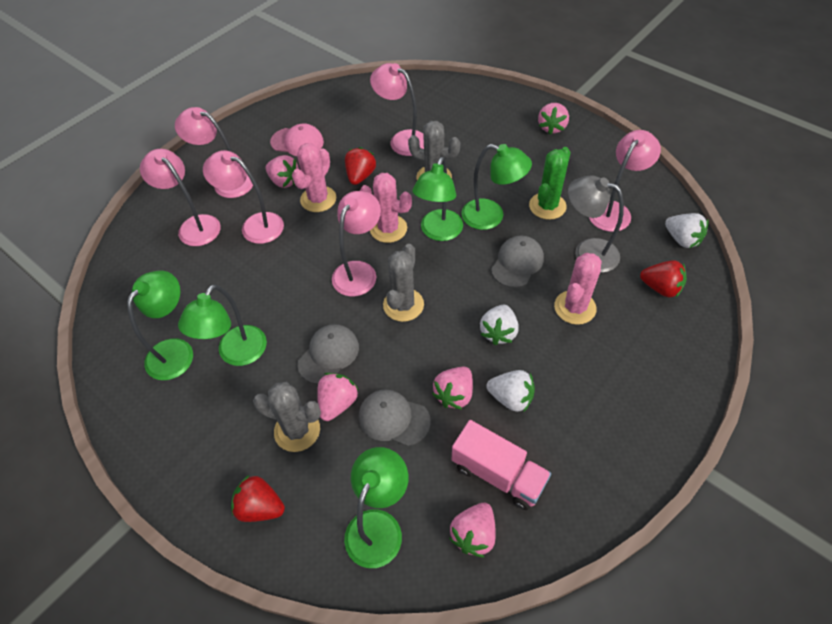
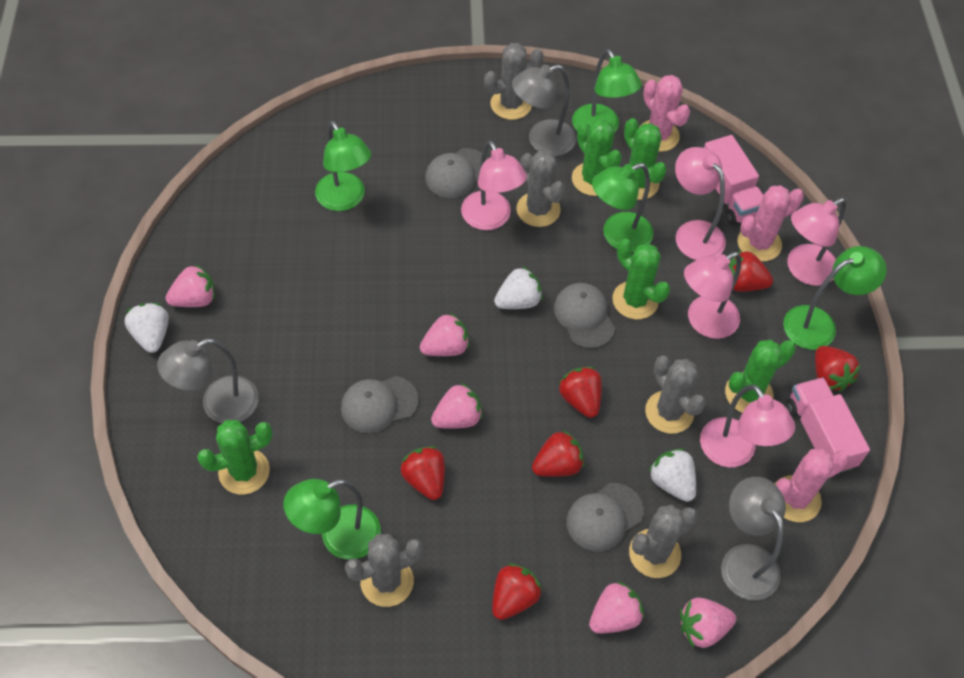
green cactus: 1 -> 5
grey cactus: 3 -> 5
grey cap: 3 -> 4
grey lamp: 1 -> 3
pink cap: 1 -> 0
pink lamp: 6 -> 5
pink truck: 1 -> 2
red strawberry: 3 -> 6

